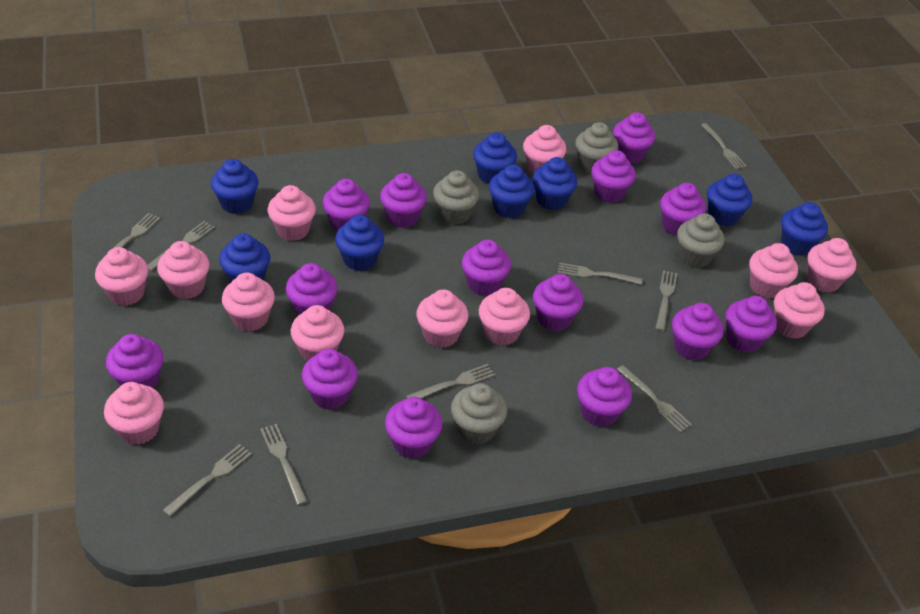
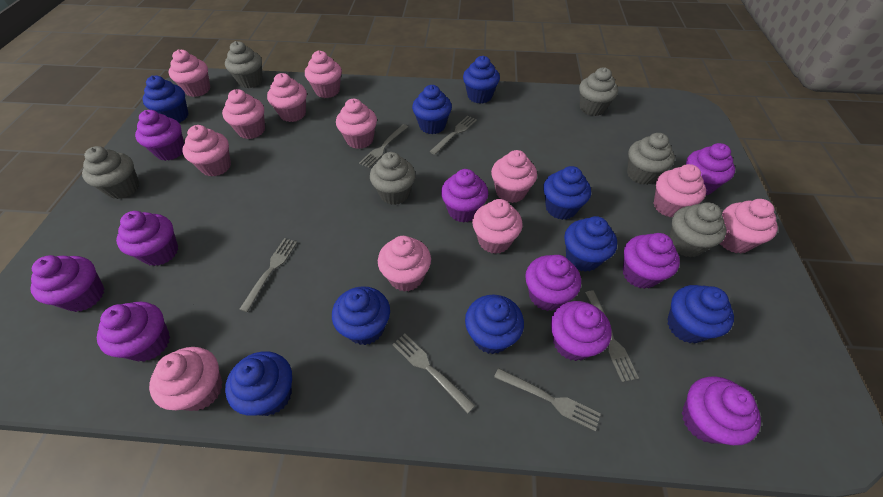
blue cupcake: 8 -> 9
grey cupcake: 4 -> 6
grey fork: 9 -> 6
purple cupcake: 14 -> 10

